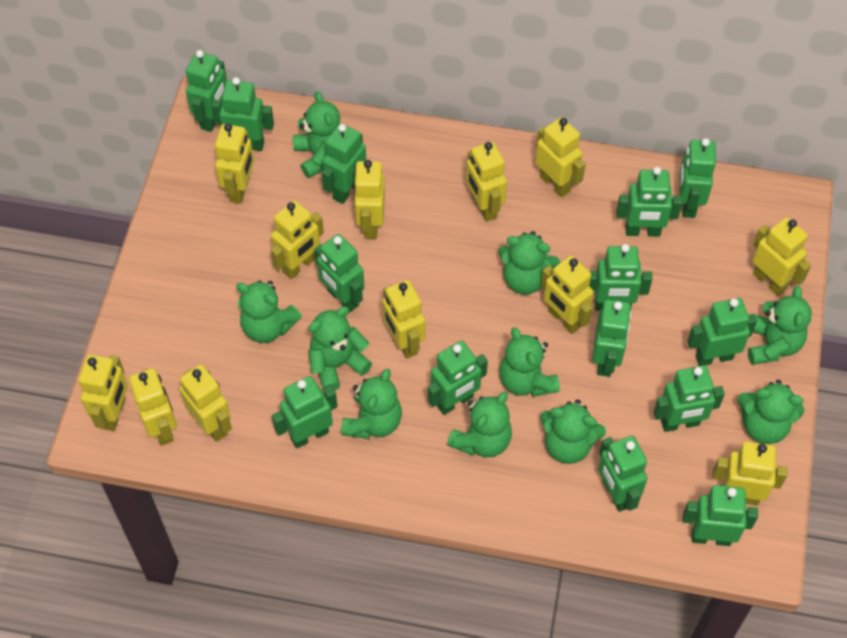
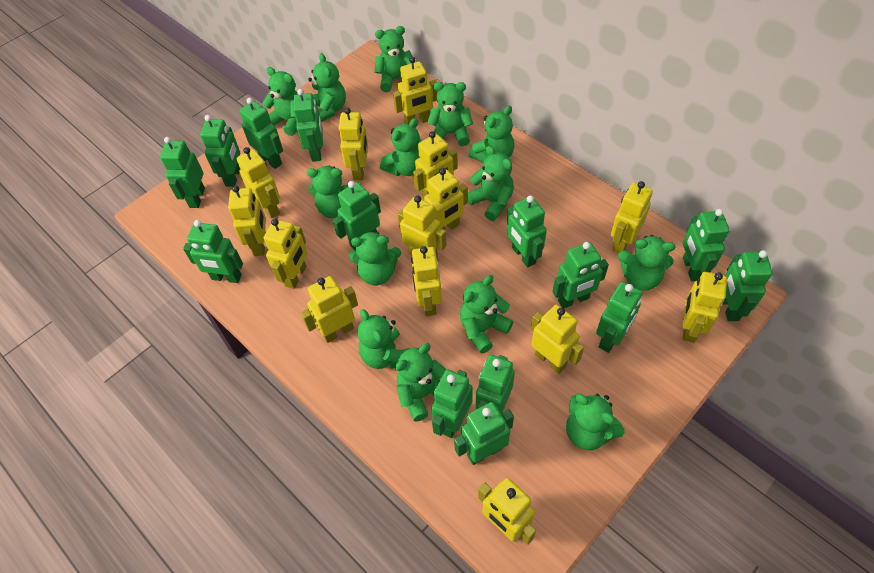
green teddy bear: 10 -> 14
yellow robot: 12 -> 14

